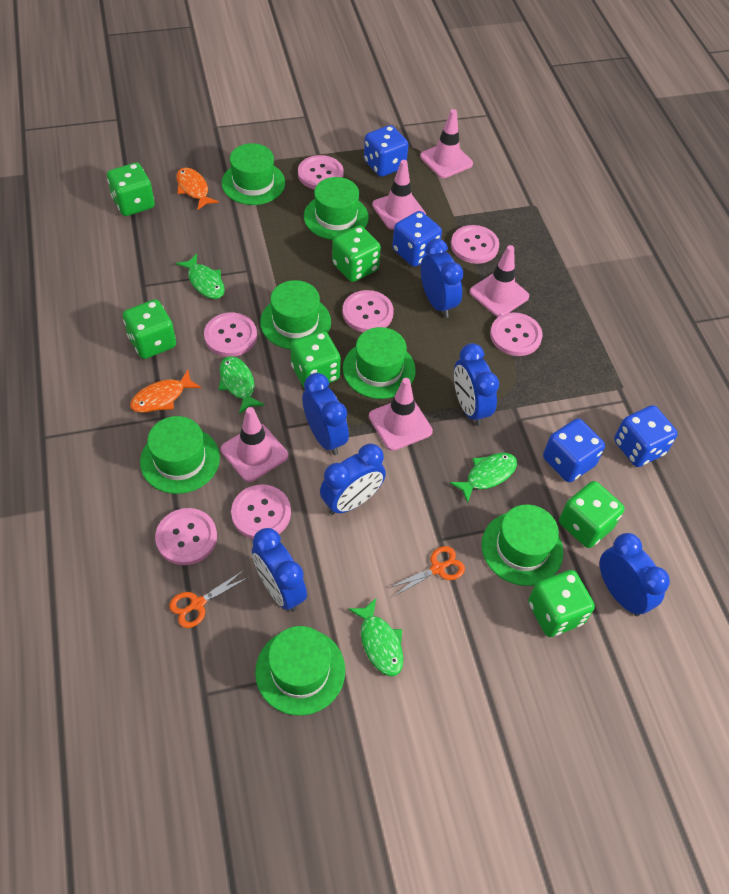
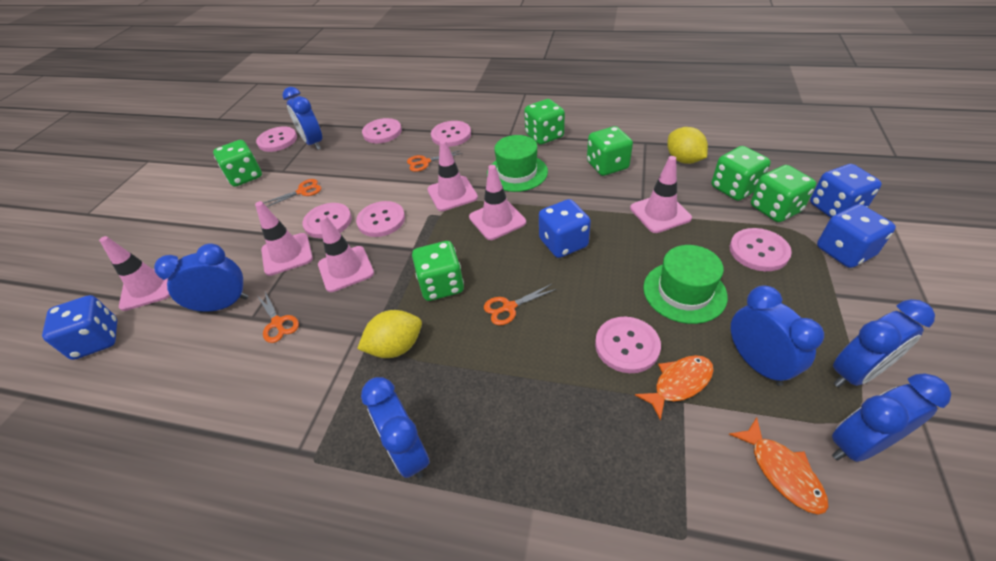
green fish: 4 -> 0
green hat: 7 -> 2
orange scissors: 2 -> 4
pink traffic cone: 5 -> 6
yellow lemon: 0 -> 2

